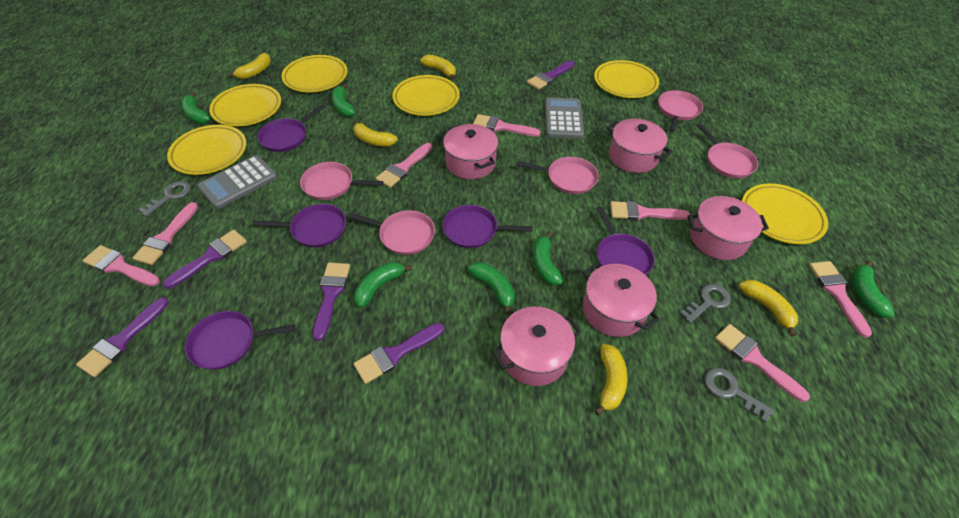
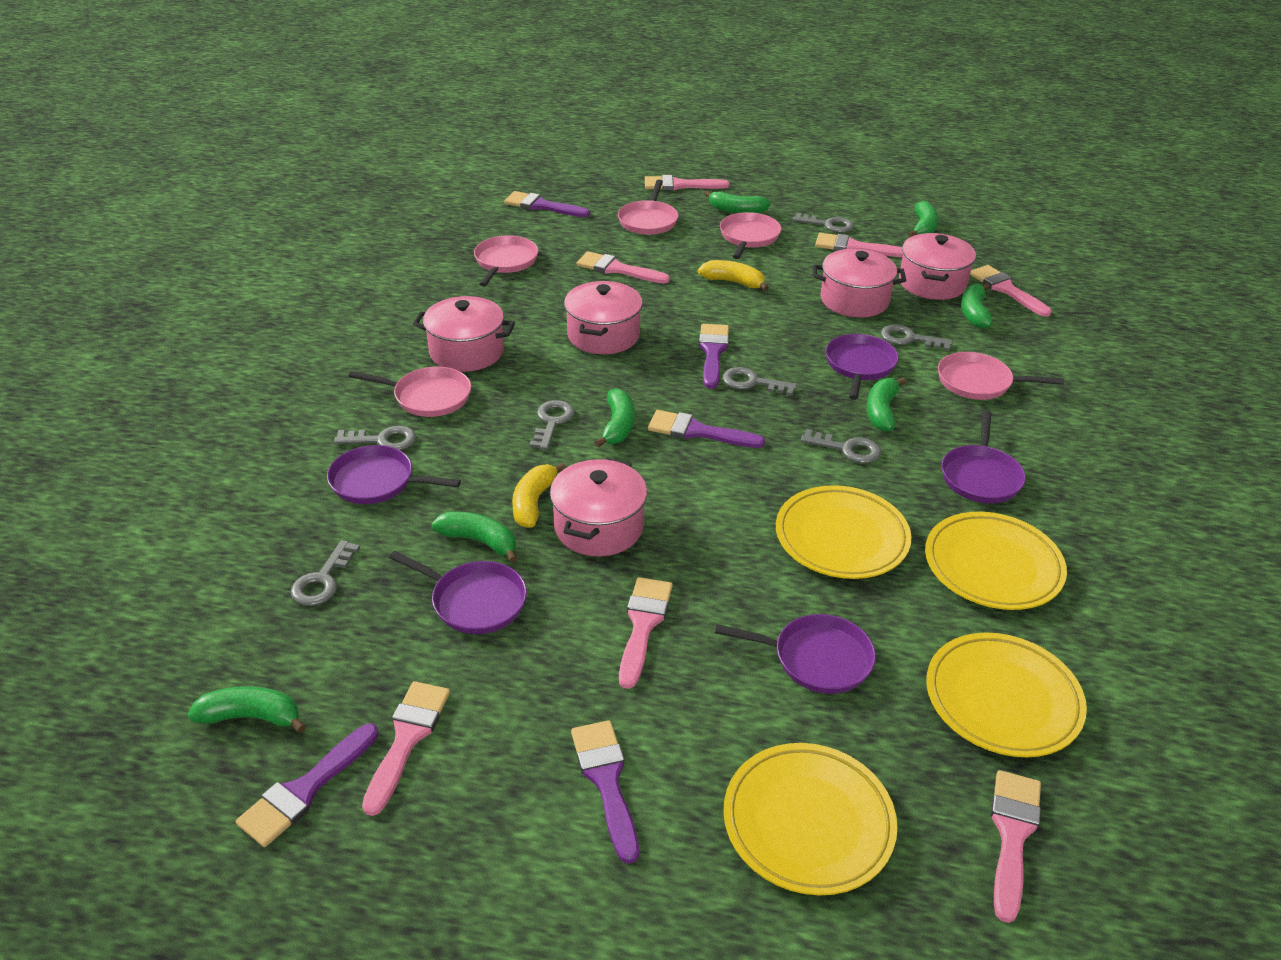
green banana: 6 -> 7
grey calculator: 2 -> 0
grey key: 3 -> 7
yellow banana: 5 -> 2
yellow plate: 6 -> 4

